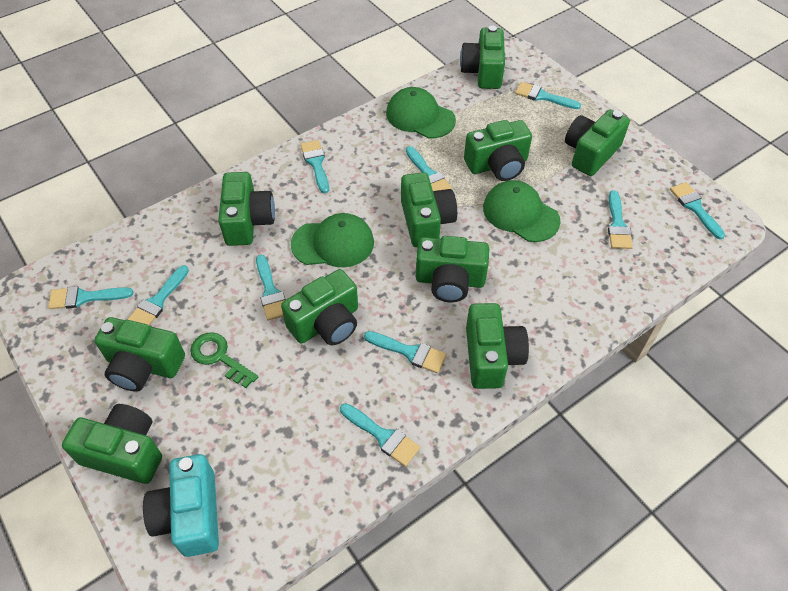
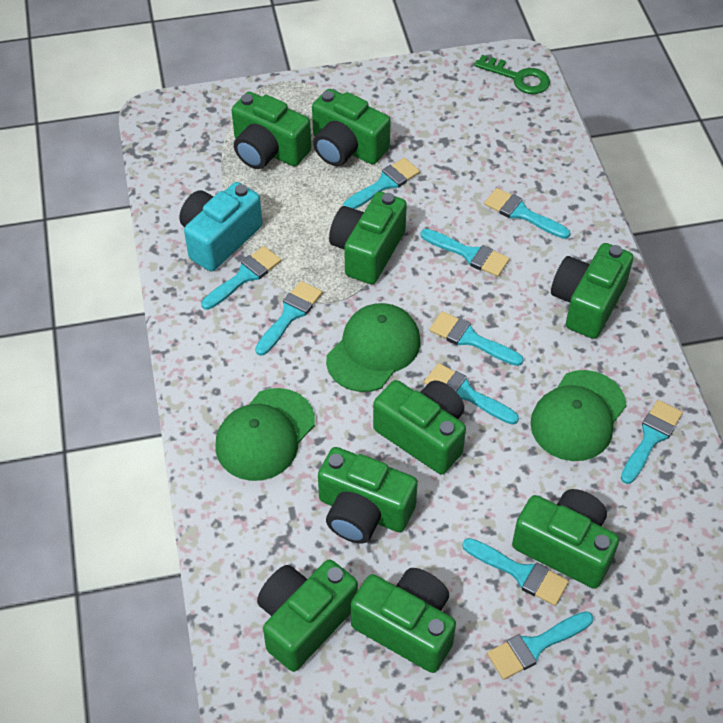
green camera: 10 -> 9

